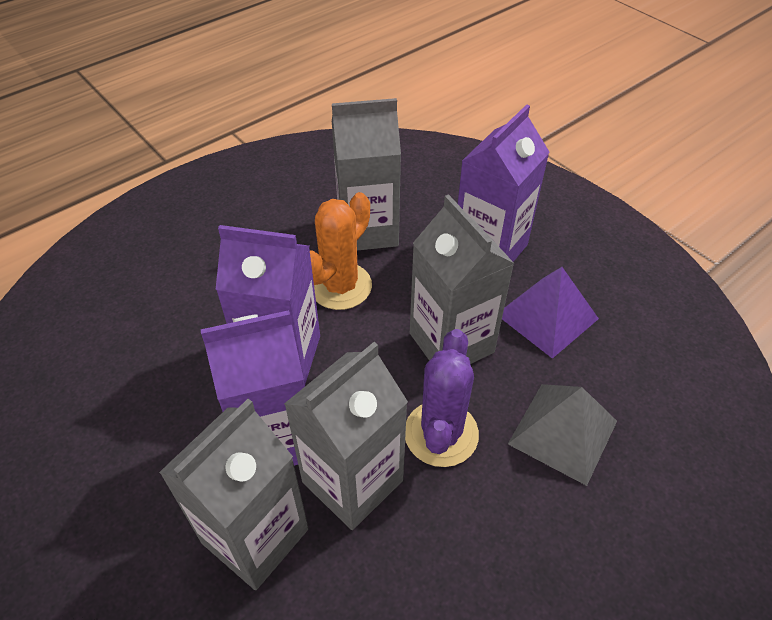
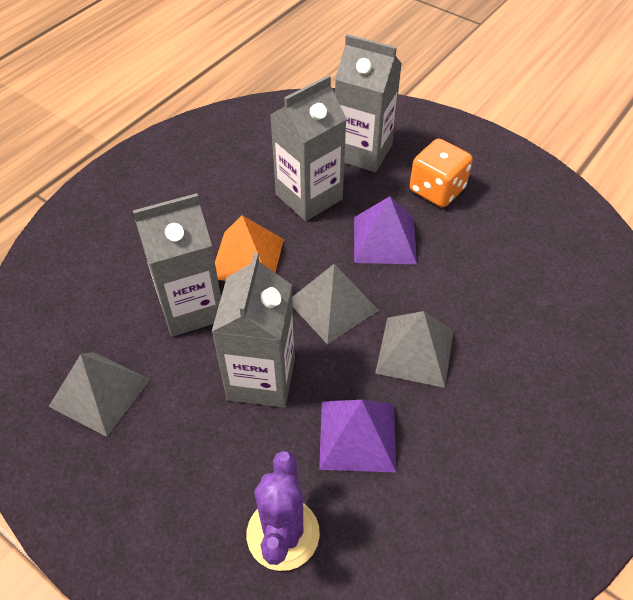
grey pyramid: 1 -> 3
orange cactus: 1 -> 0
orange dice: 0 -> 1
orange pyramid: 0 -> 1
purple carton: 3 -> 0
purple pyramid: 1 -> 2

